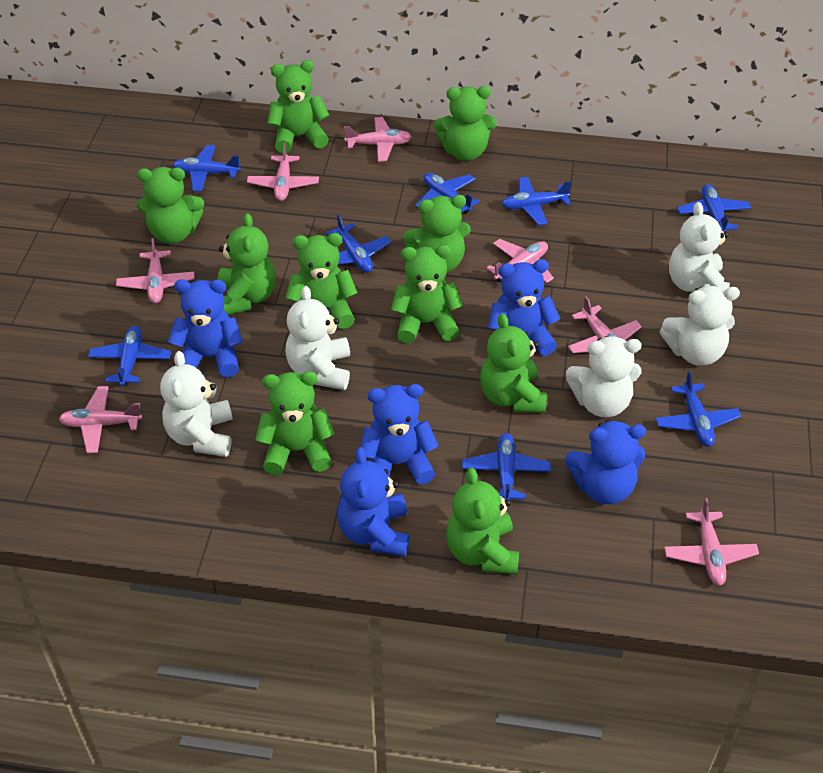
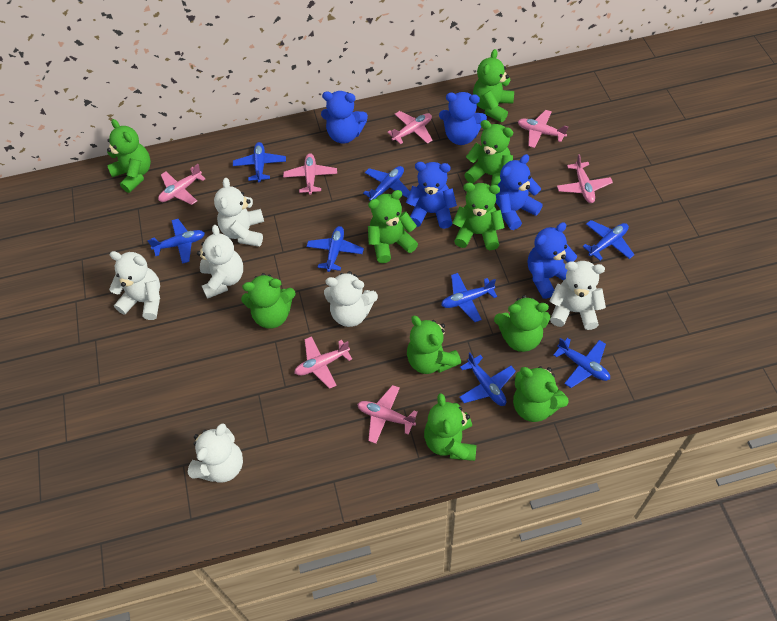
white teddy bear: 5 -> 6

